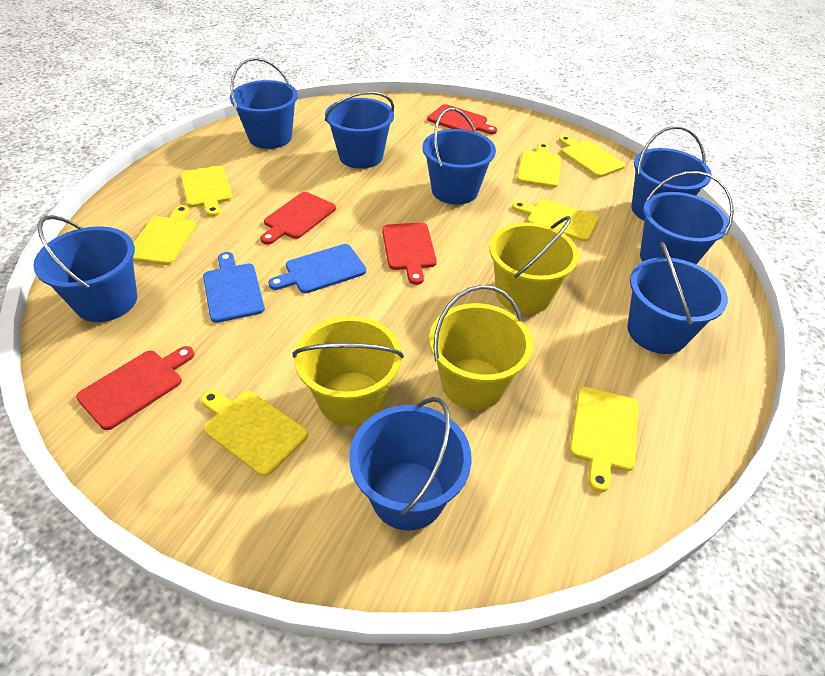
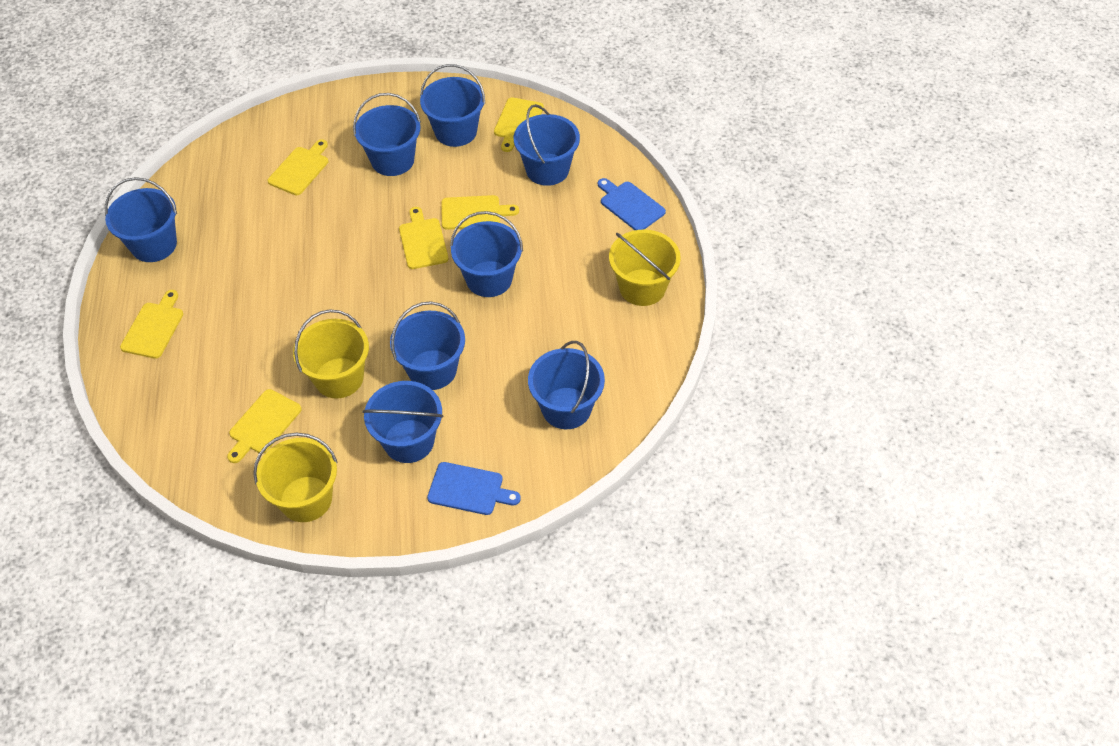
red cutting board: 4 -> 0
yellow cutting board: 7 -> 6

